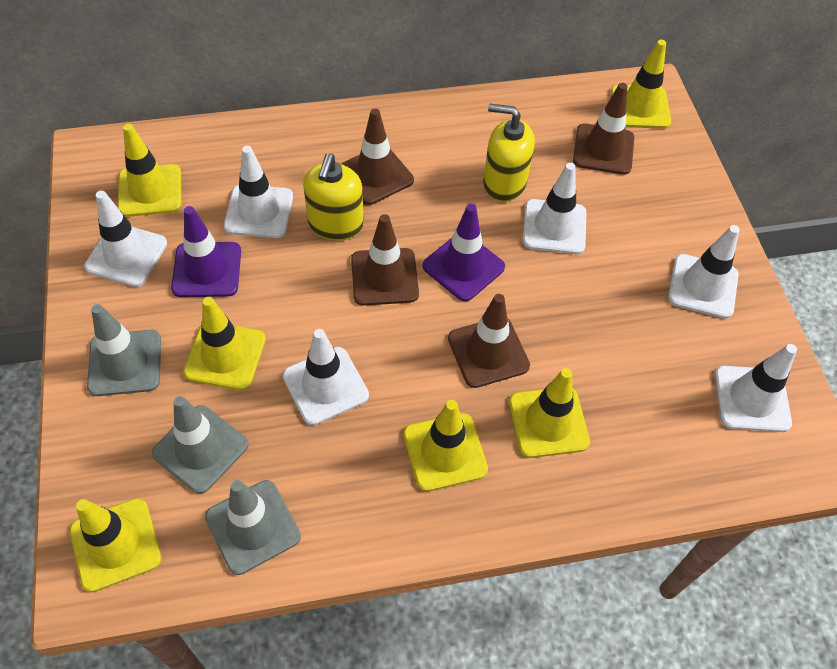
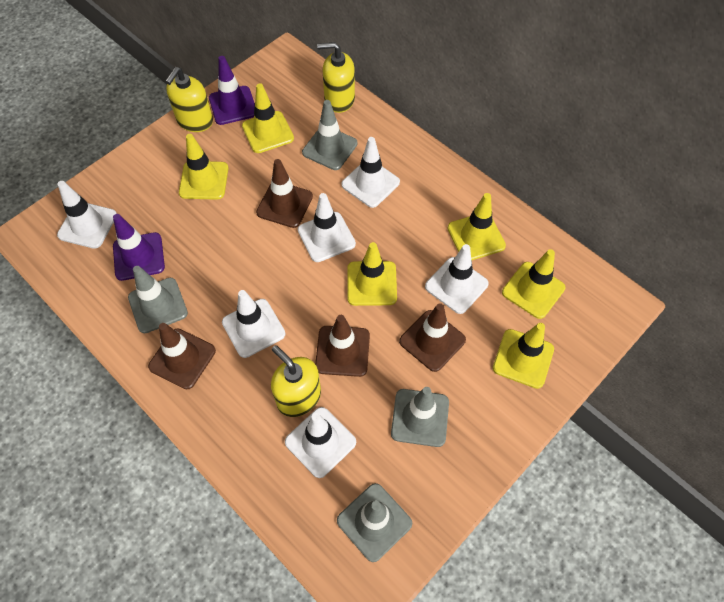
grey traffic cone: 3 -> 4
yellow soap dispenser: 2 -> 3

